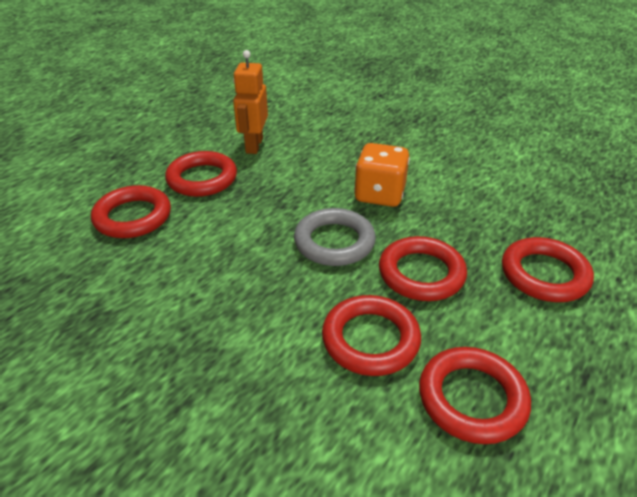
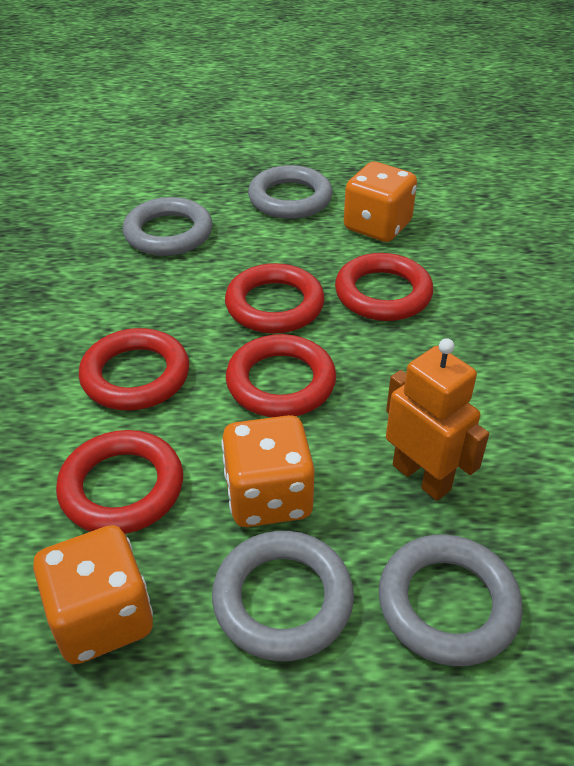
grey ring: 1 -> 4
orange dice: 1 -> 3
red ring: 6 -> 5

